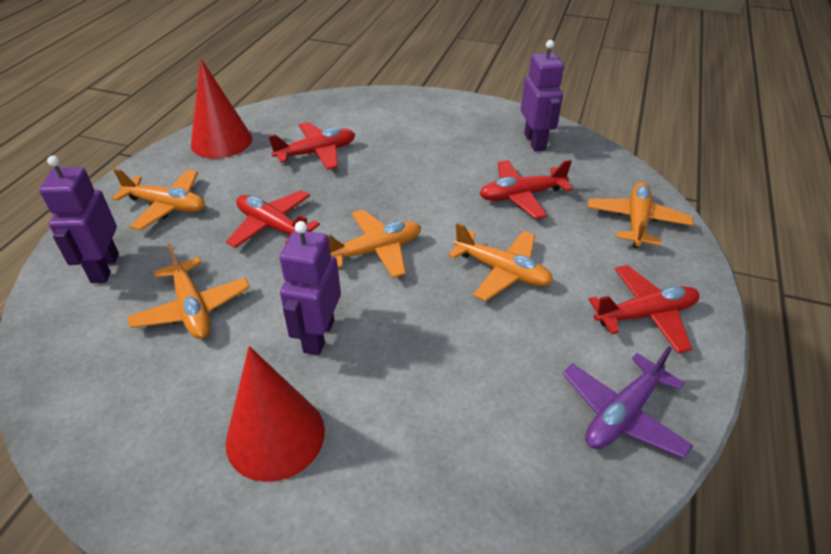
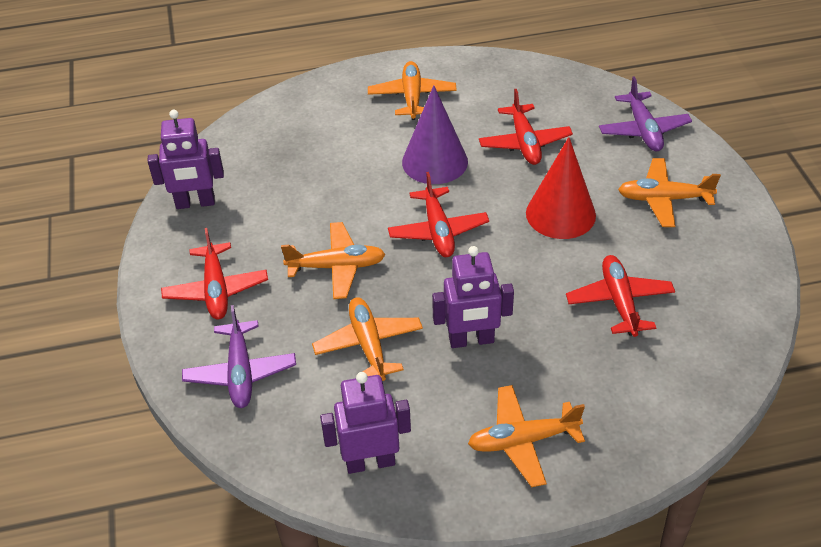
purple cone: 0 -> 1
purple plane: 1 -> 2
red cone: 2 -> 1

